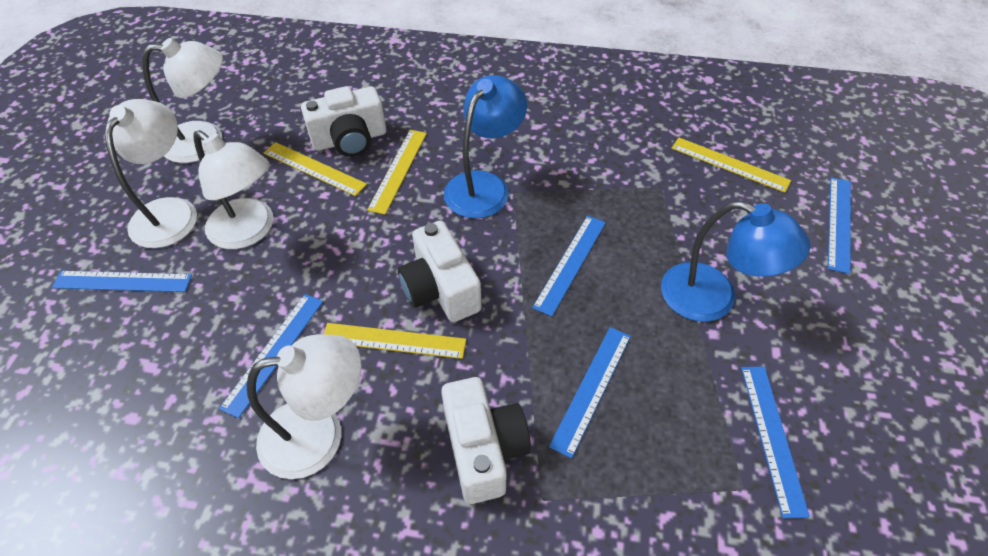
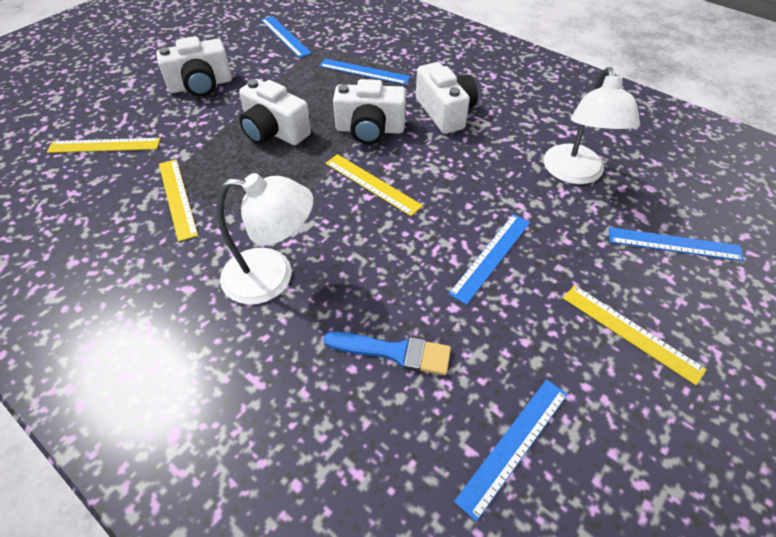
blue brush: 0 -> 1
blue lamp: 2 -> 0
blue ruler: 6 -> 5
white camera: 3 -> 4
white lamp: 4 -> 2

